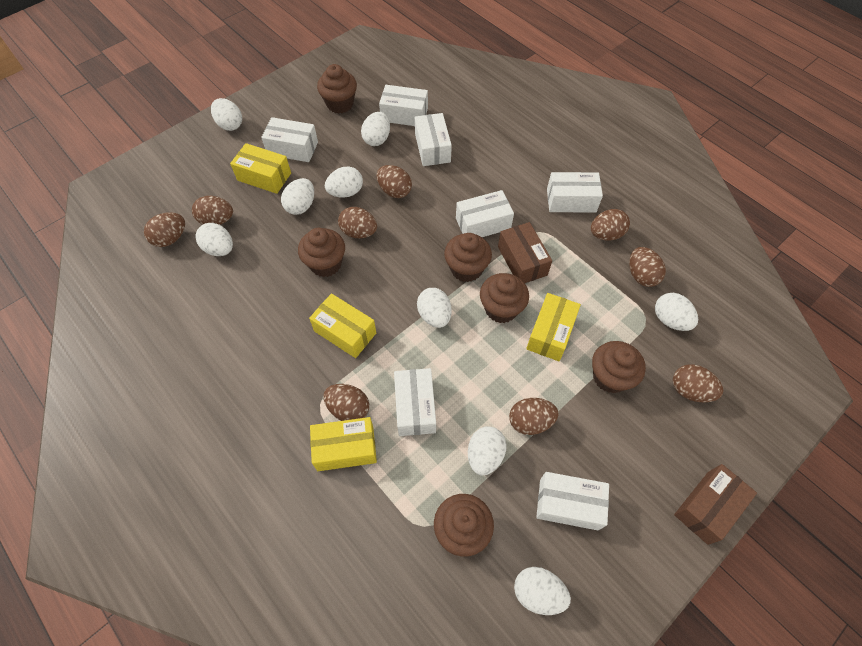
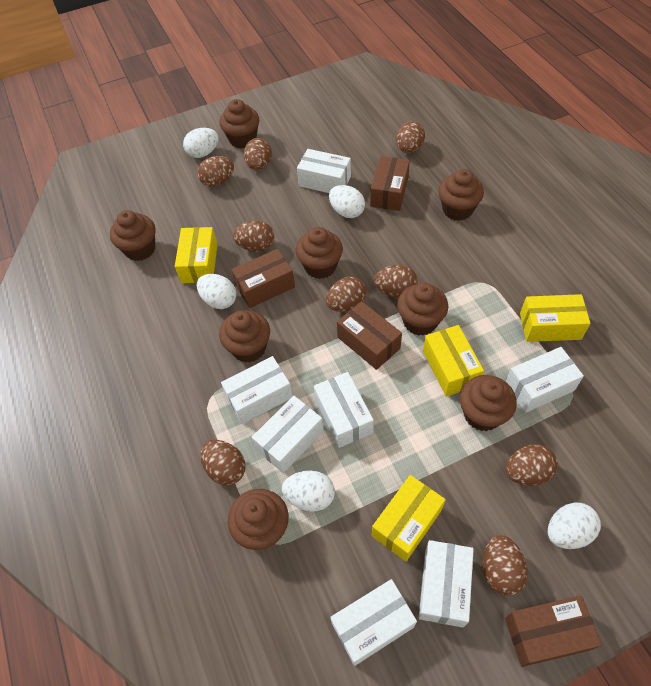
brown box: 2 -> 4
brown cupcake: 6 -> 8
white egg: 9 -> 5

